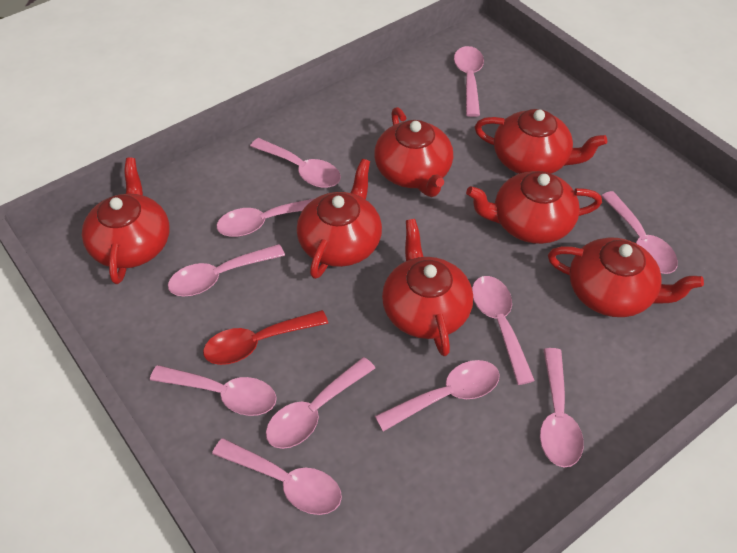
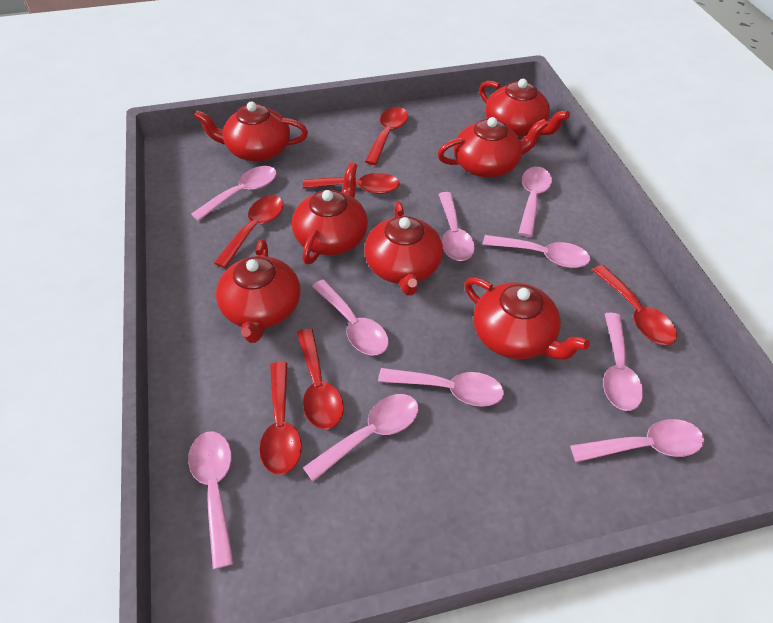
pink spoon: 11 -> 10
red spoon: 1 -> 6

